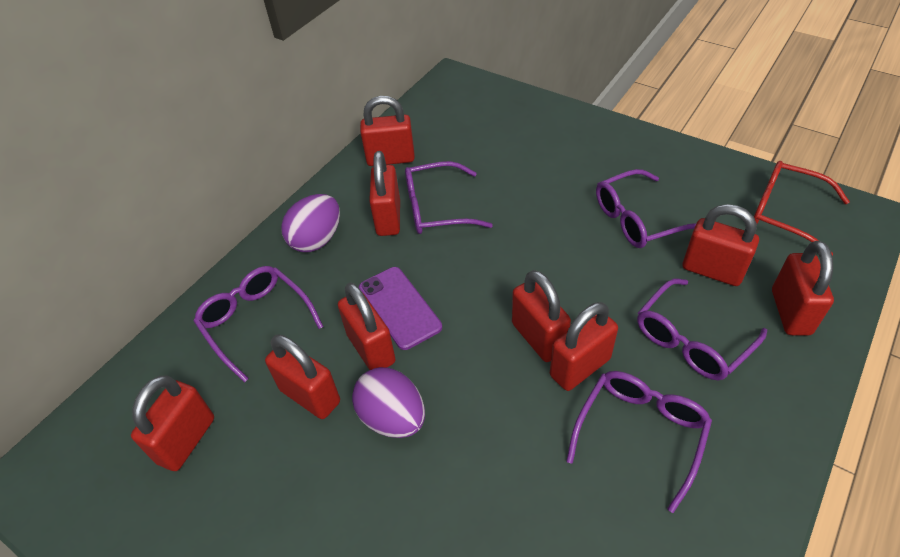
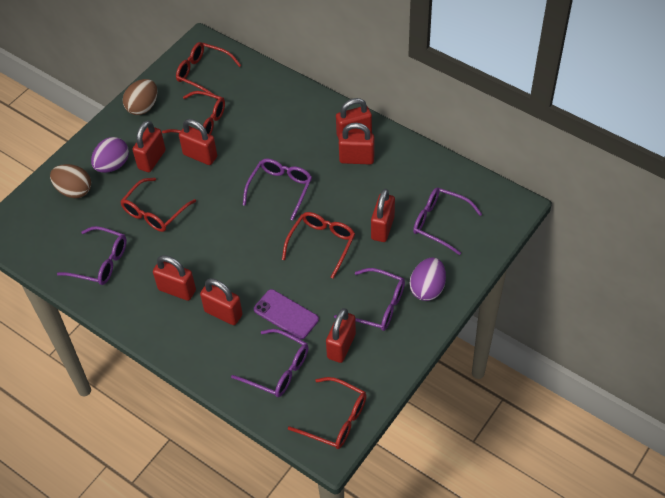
brown egg: 0 -> 2
red glasses: 1 -> 5
red padlock: 9 -> 8

